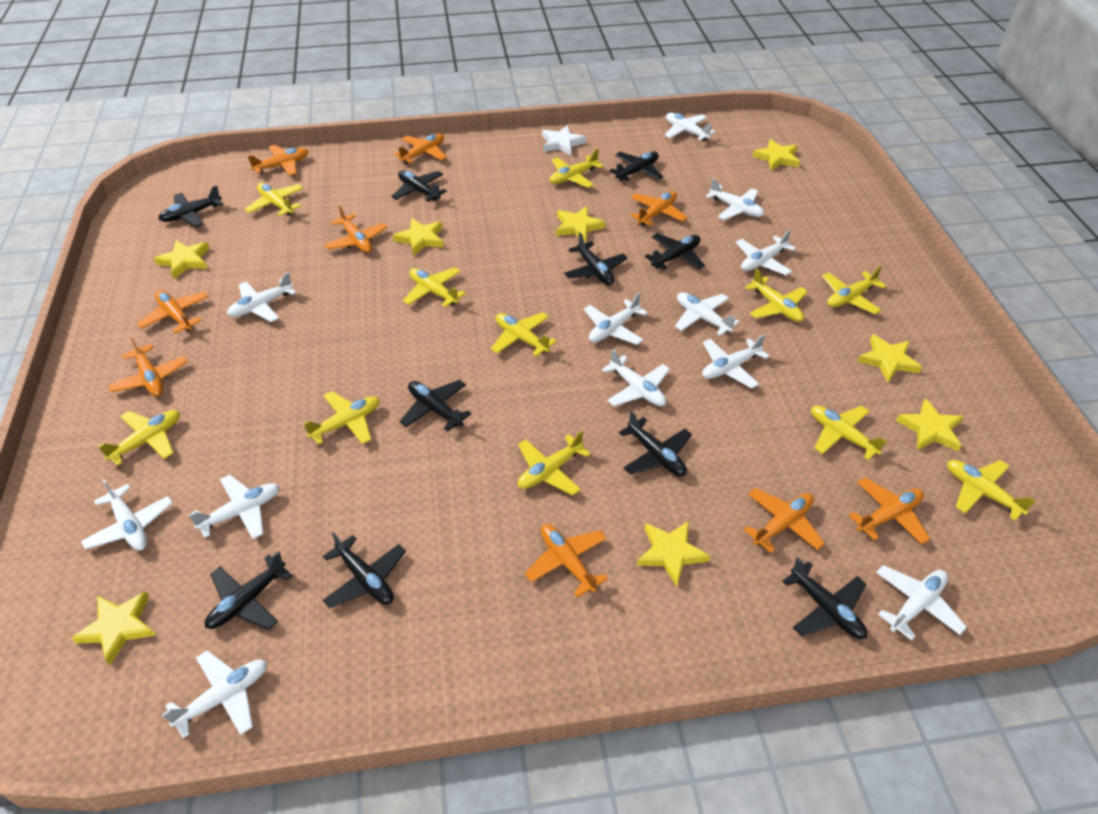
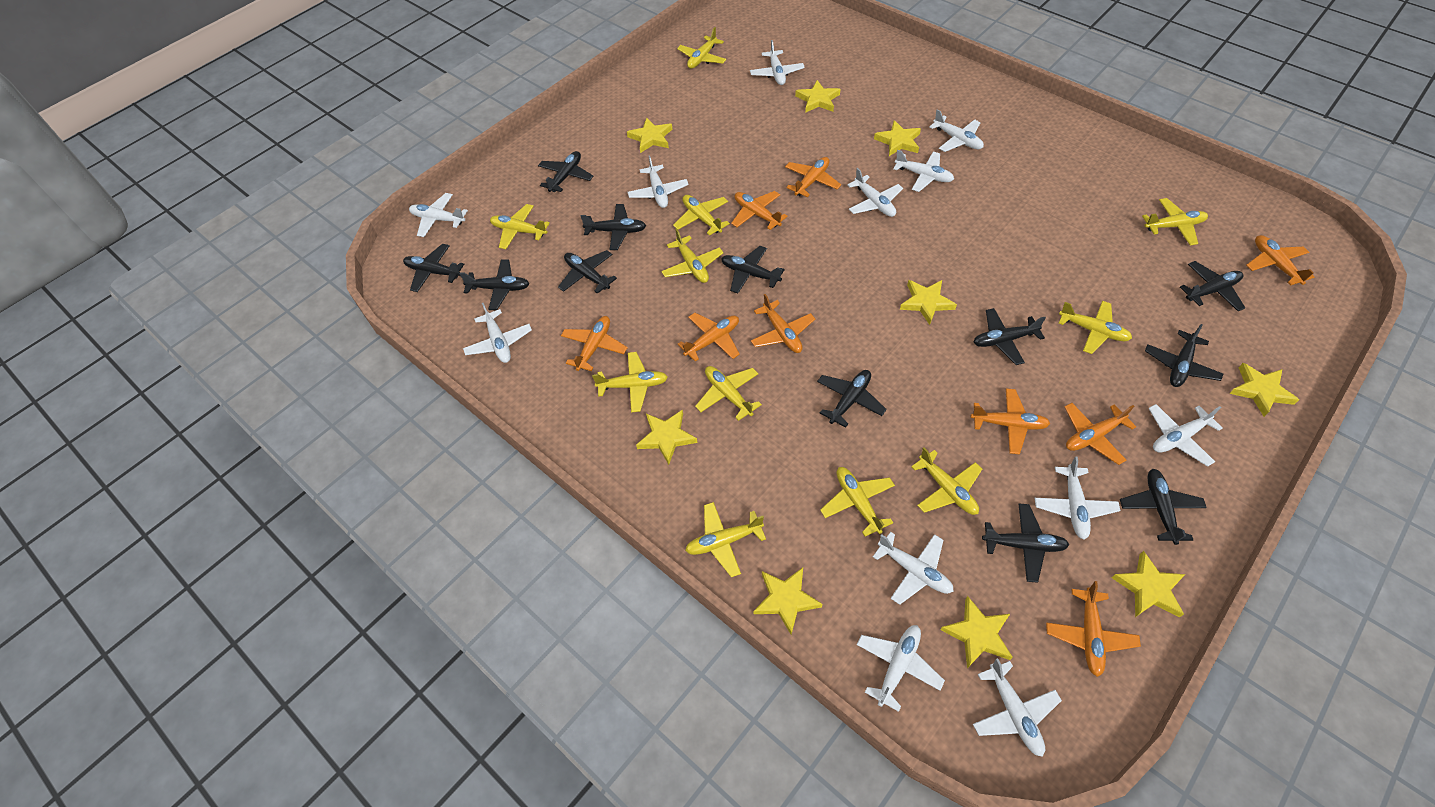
black plane: 10 -> 12
white star: 1 -> 0
yellow star: 8 -> 9

